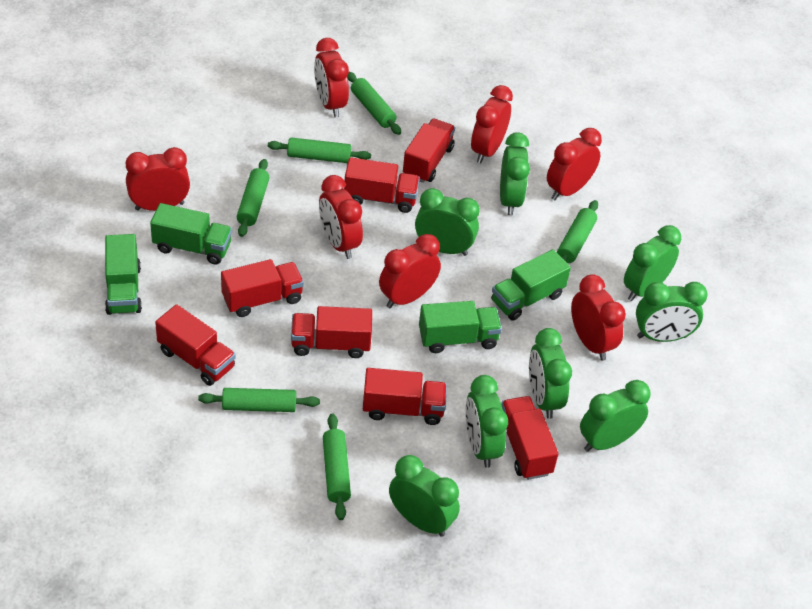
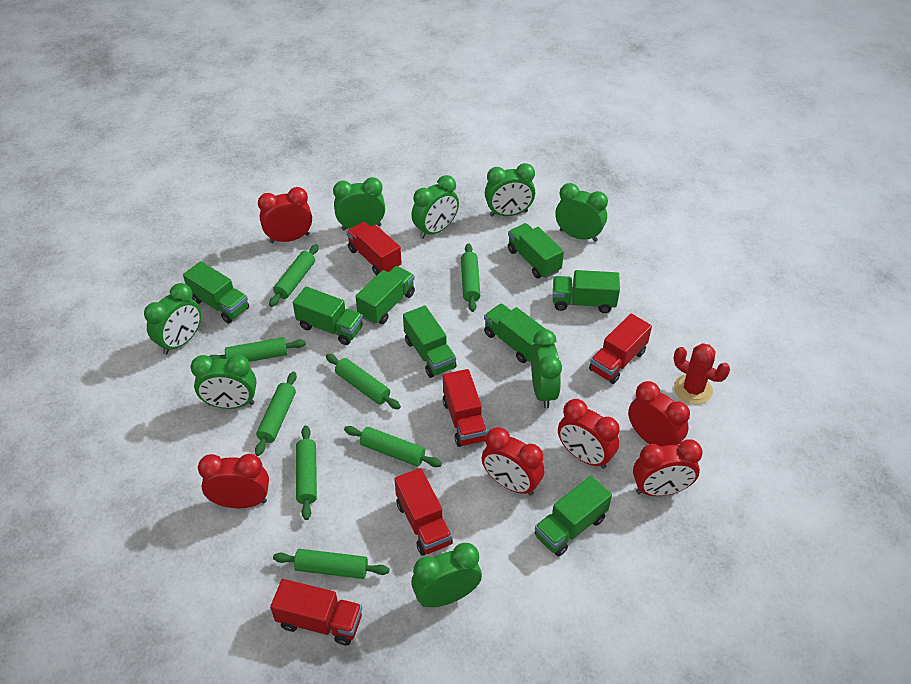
green rolling pin: 6 -> 8
green truck: 4 -> 8
red cactus: 0 -> 1
red clock: 7 -> 6
red truck: 7 -> 5

